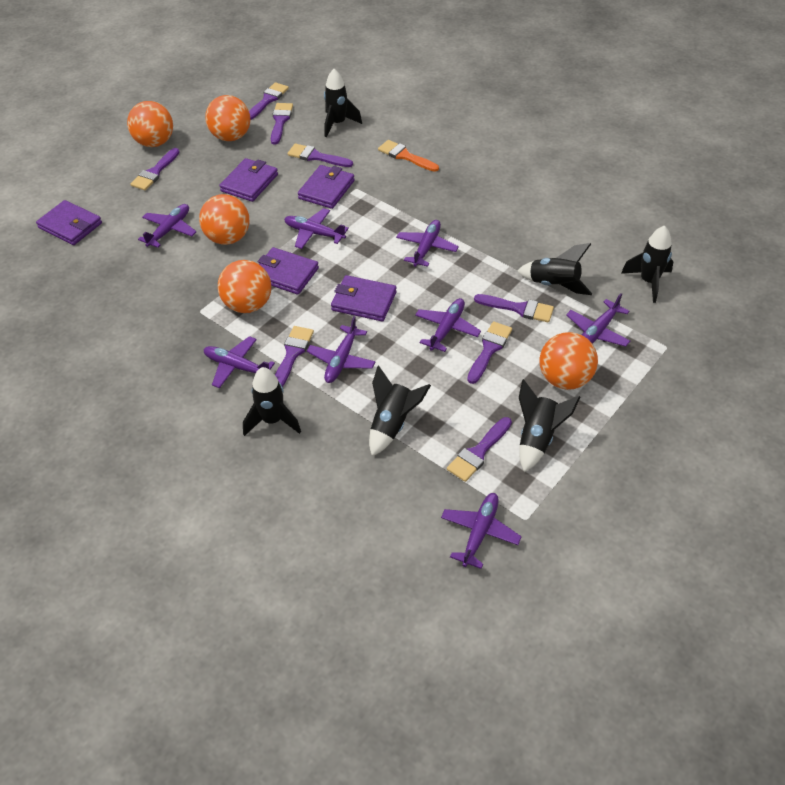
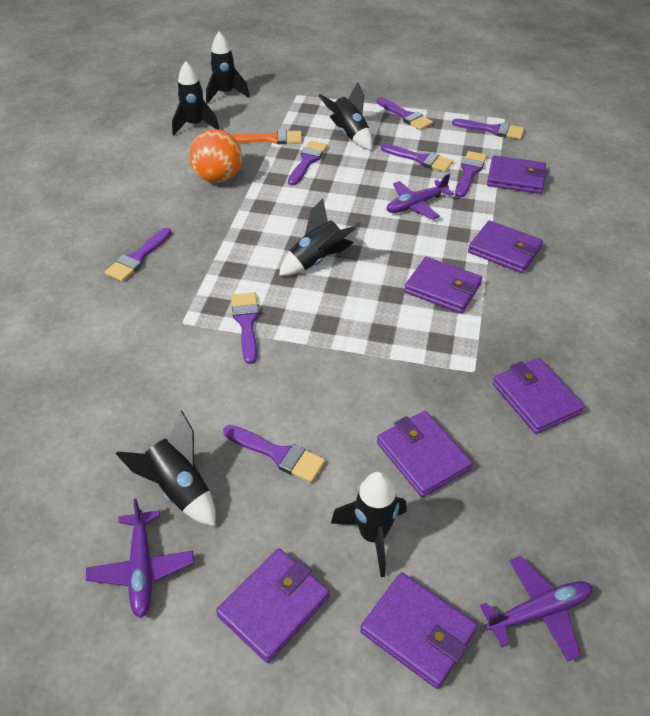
orange ball: 5 -> 1
purple plane: 8 -> 3
purple wallet: 5 -> 7

